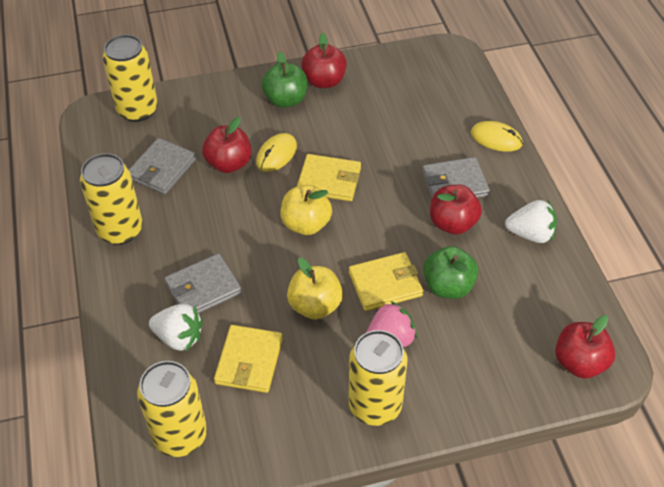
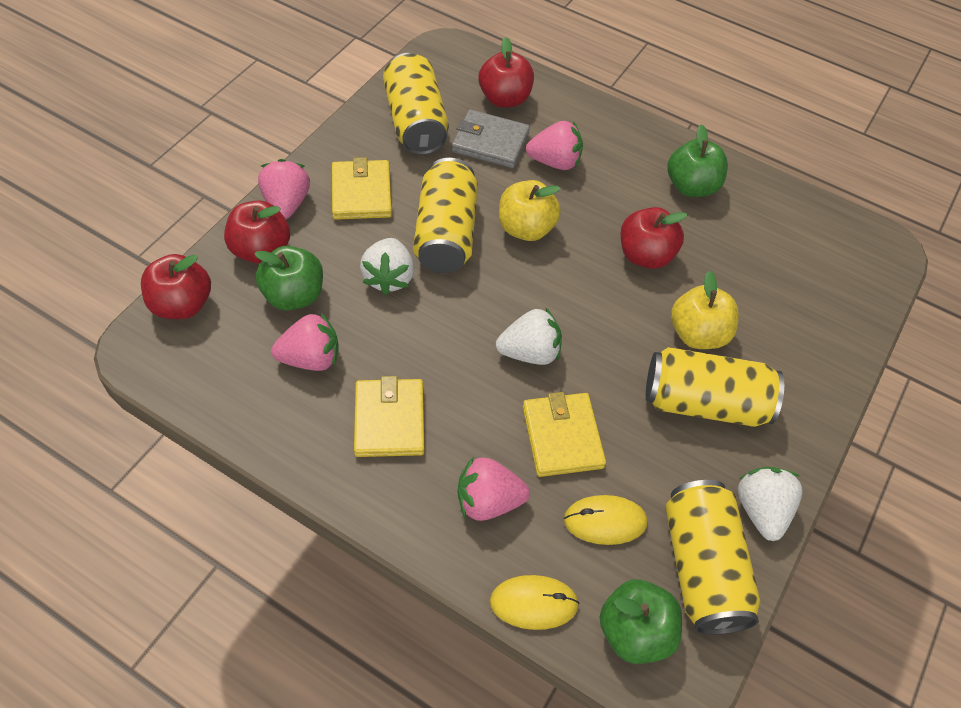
green apple: 2 -> 3
grey wallet: 3 -> 1
pink strawberry: 1 -> 4
white strawberry: 2 -> 3

